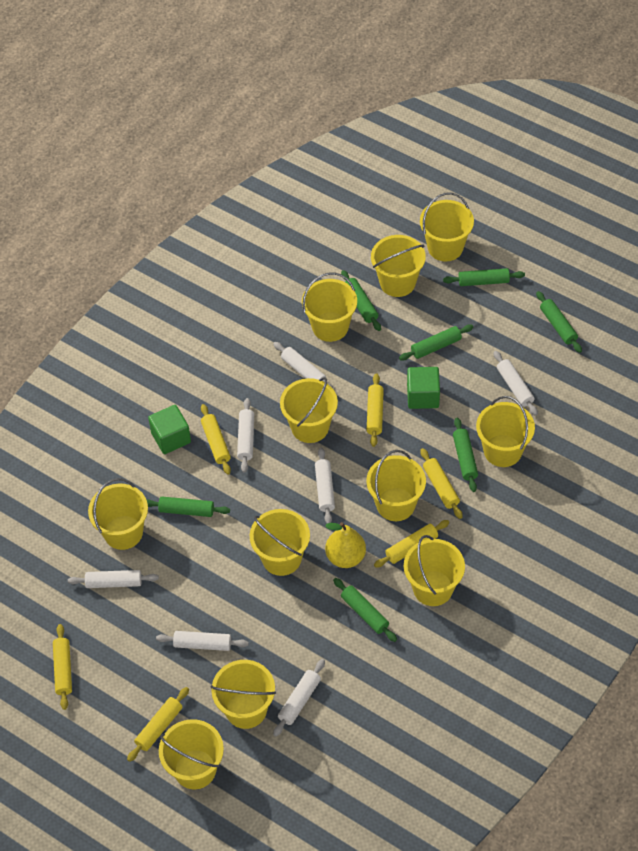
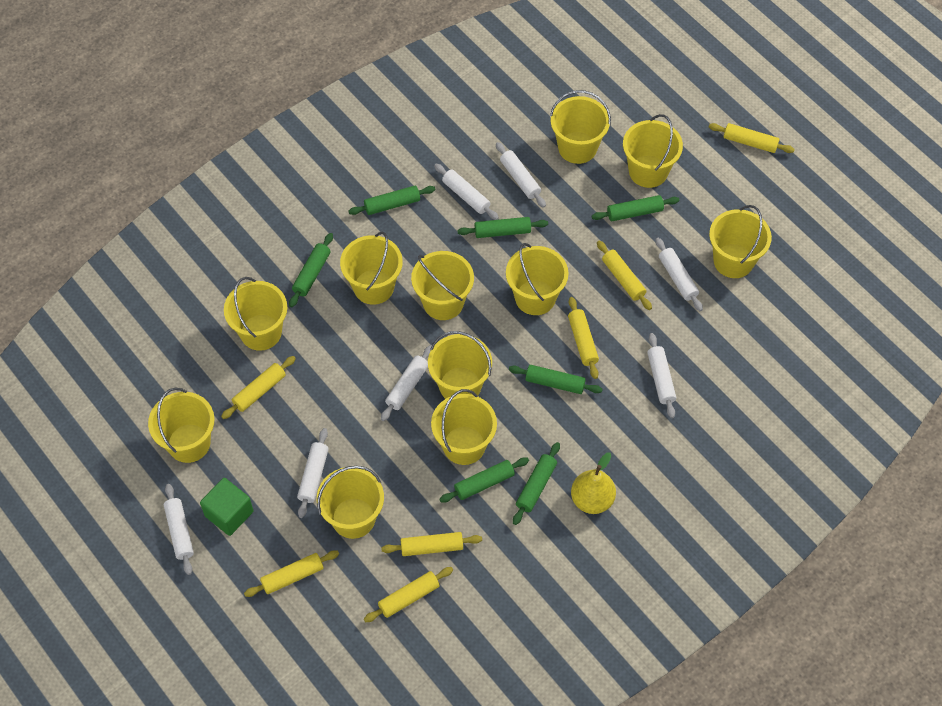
green cube: 2 -> 1
yellow rolling pin: 6 -> 7

